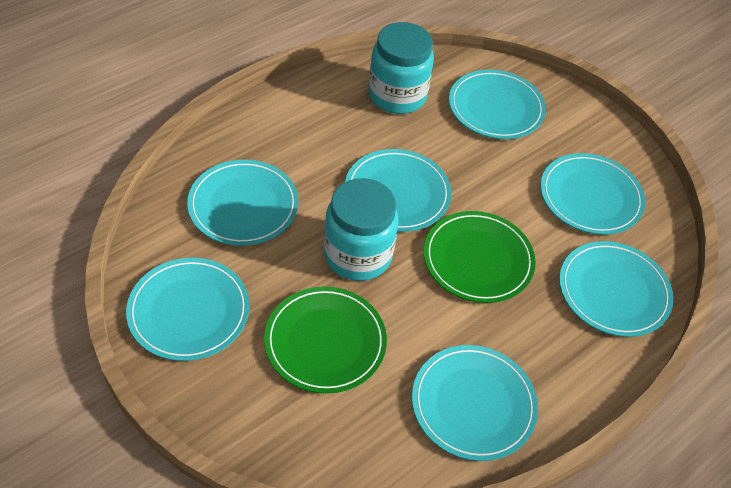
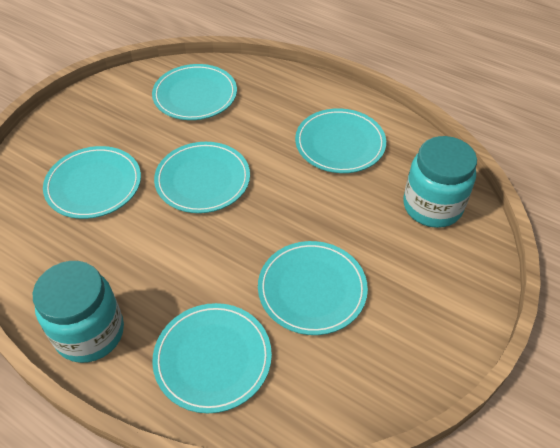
green plate: 2 -> 0
turquoise plate: 7 -> 6

